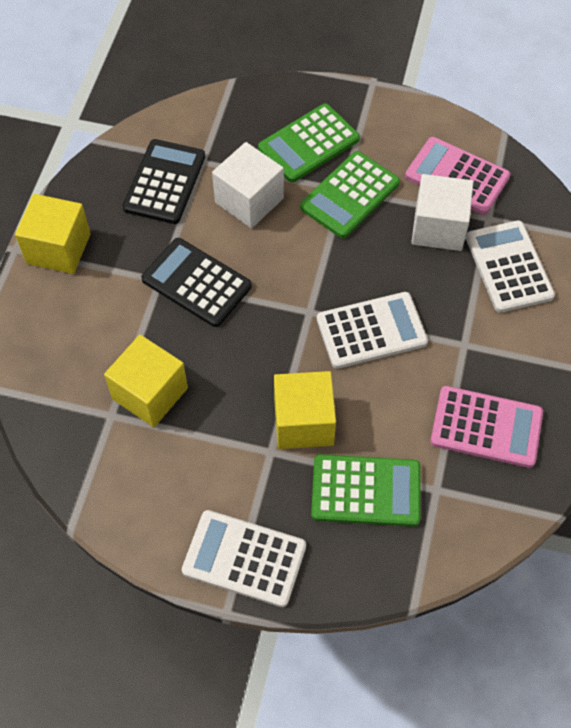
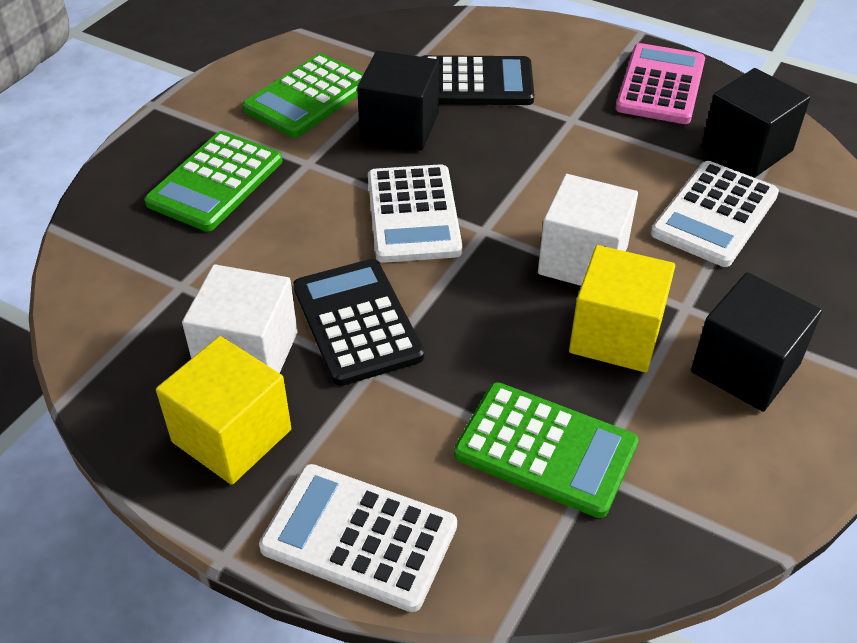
black cube: 0 -> 3
pink calculator: 2 -> 1
yellow cube: 3 -> 2

